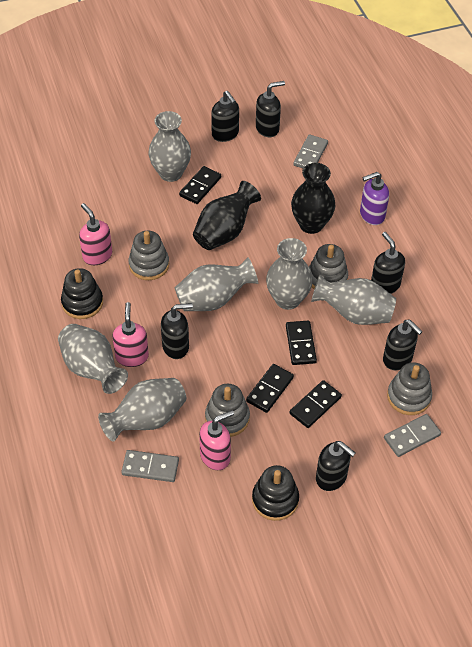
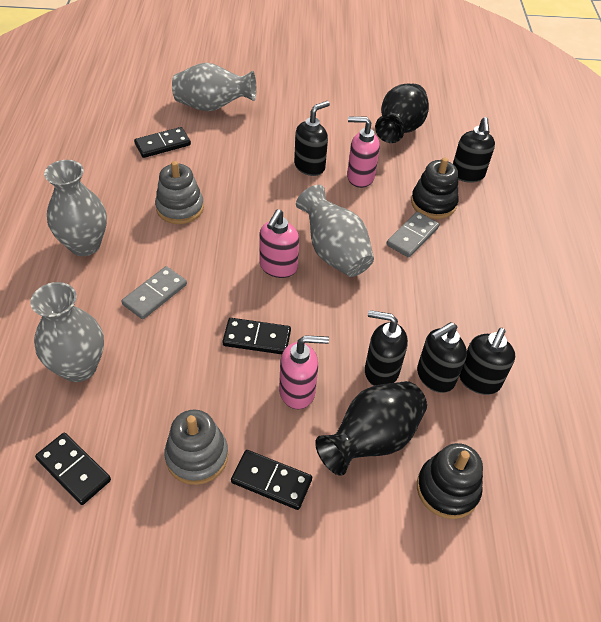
black soap dispenser: 6 -> 5
grey domino: 3 -> 2
grey stacking toy: 4 -> 2
grey vase: 6 -> 4
purple soap dispenser: 1 -> 0

